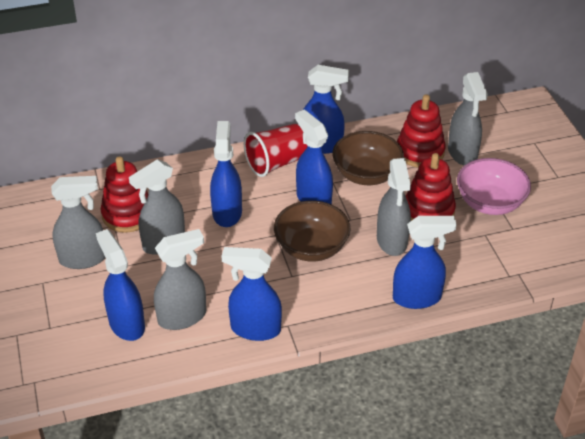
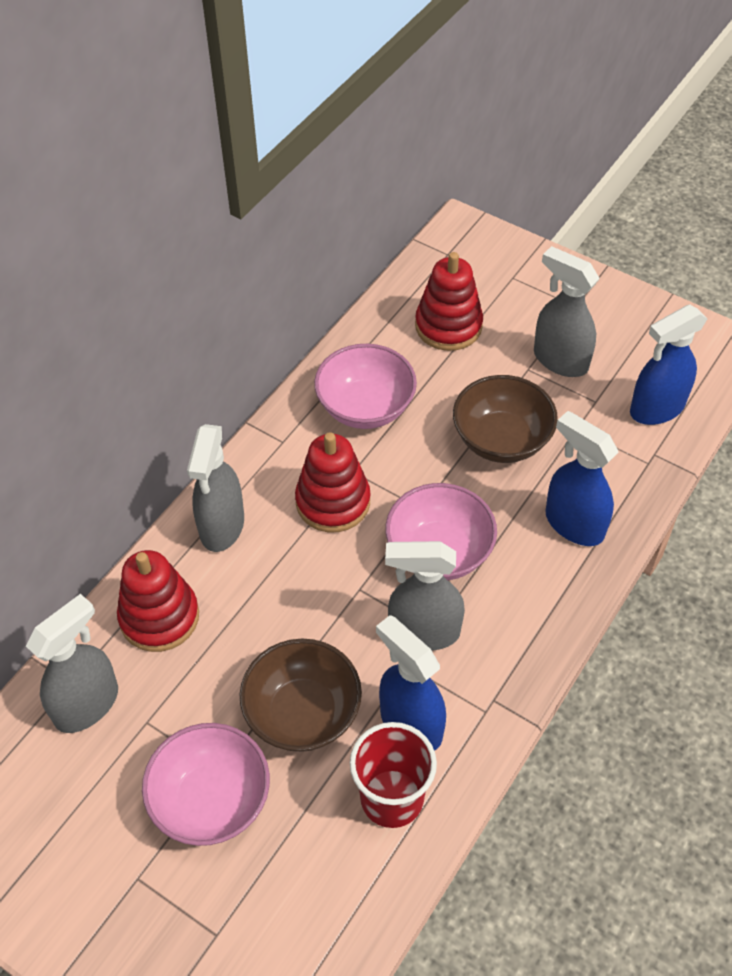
blue spray bottle: 6 -> 3
grey spray bottle: 5 -> 4
pink bowl: 1 -> 3

